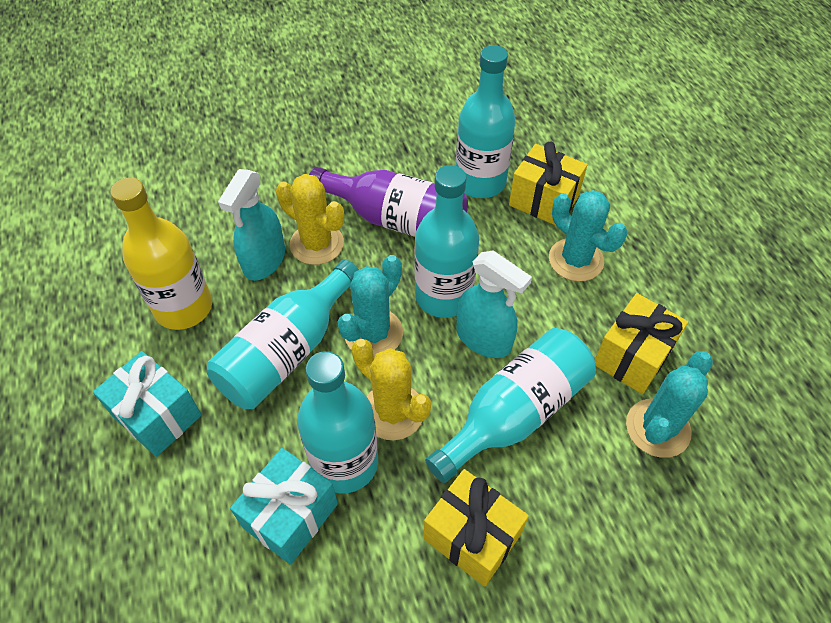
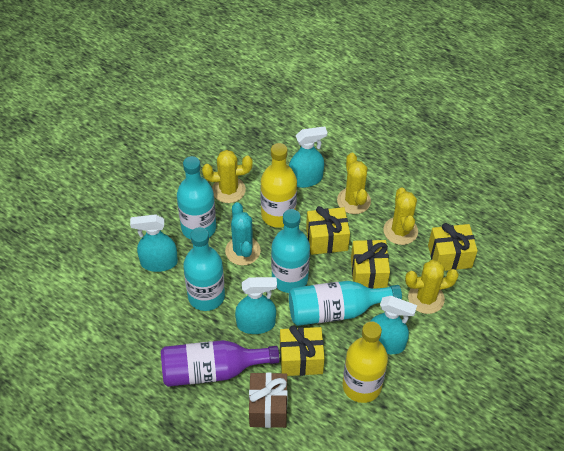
brown gift: 0 -> 1
turquoise bottle: 5 -> 4
turquoise cactus: 3 -> 1
turquoise gift: 2 -> 0
turquoise spray bottle: 2 -> 4
yellow bottle: 1 -> 2
yellow cactus: 2 -> 4
yellow gift: 3 -> 4

